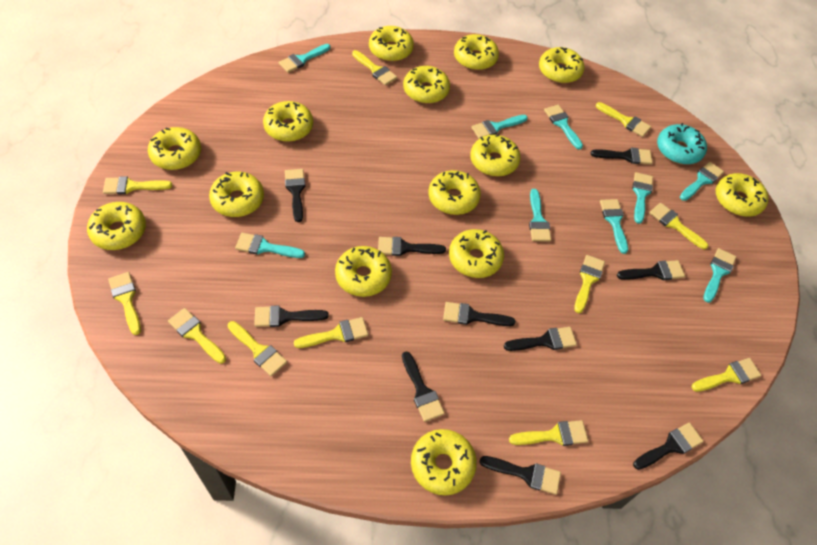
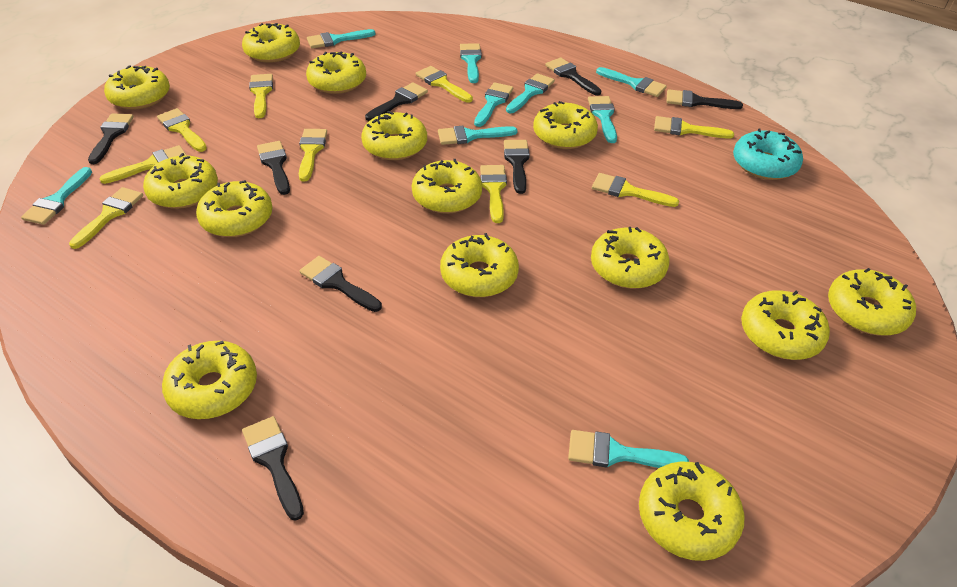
black brush: 10 -> 8
yellow brush: 11 -> 9

